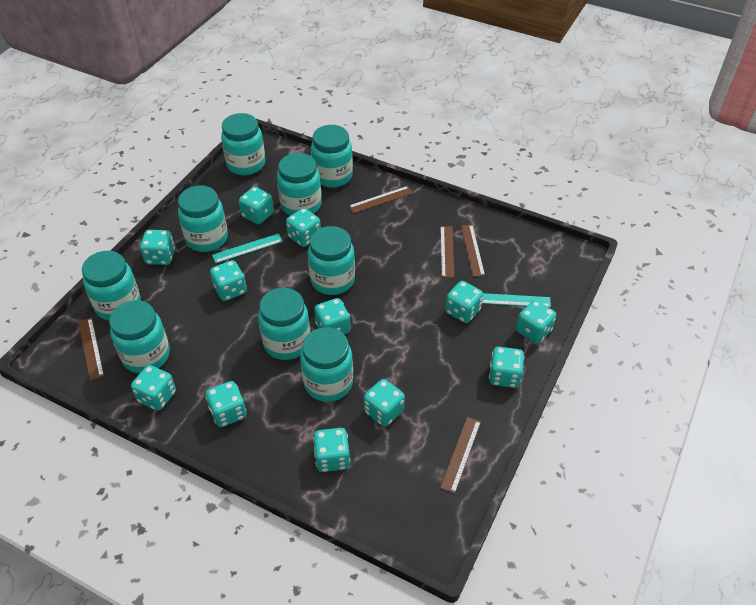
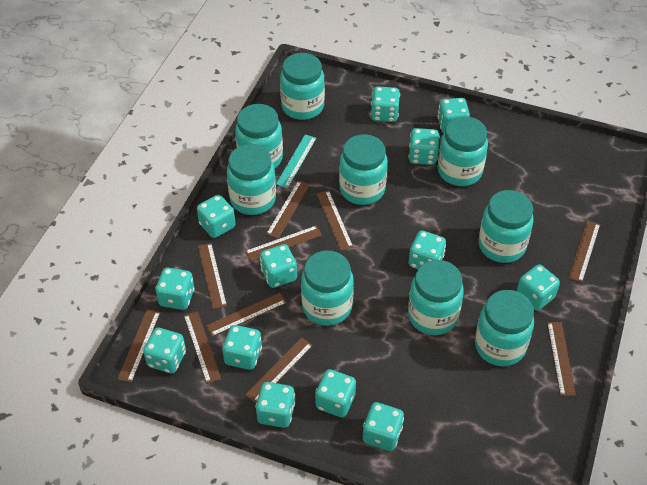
brown ruler: 5 -> 10
turquoise dice: 12 -> 13
turquoise ruler: 2 -> 1

